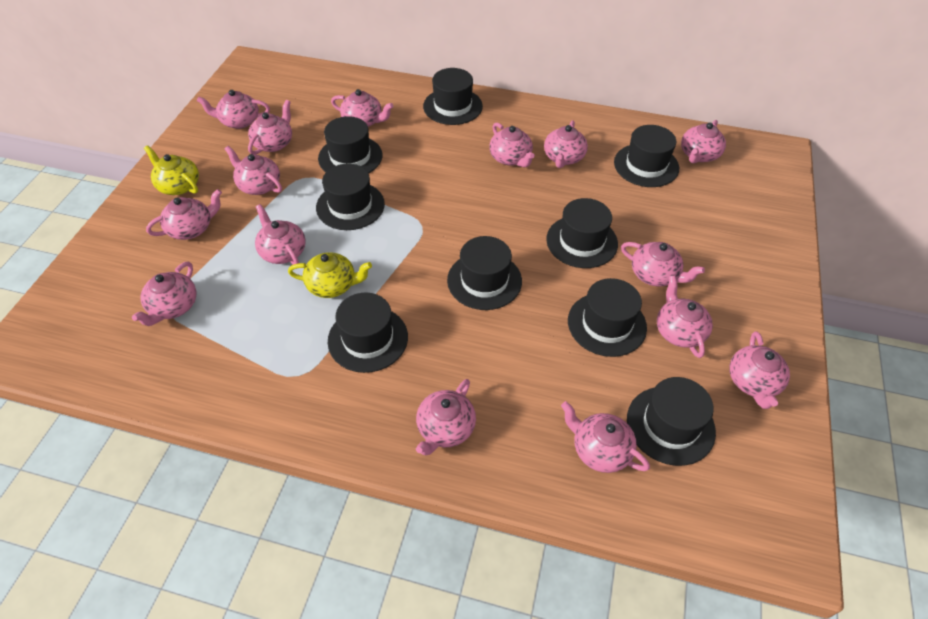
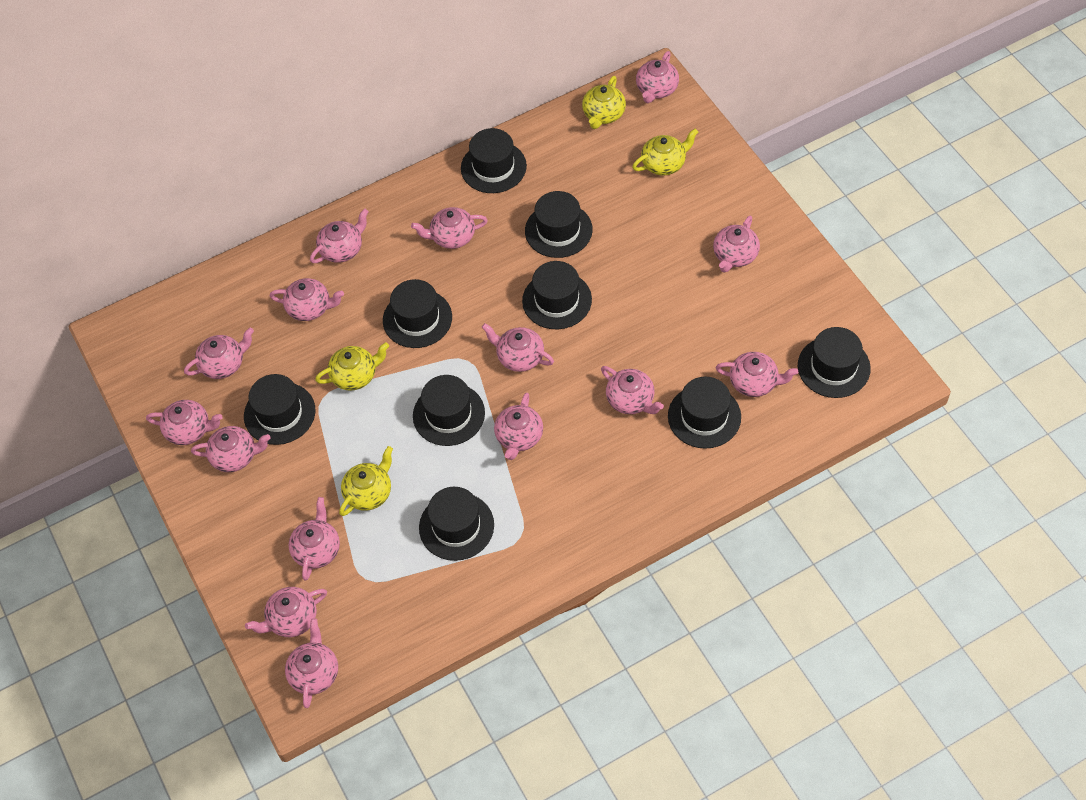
yellow teapot: 2 -> 4

